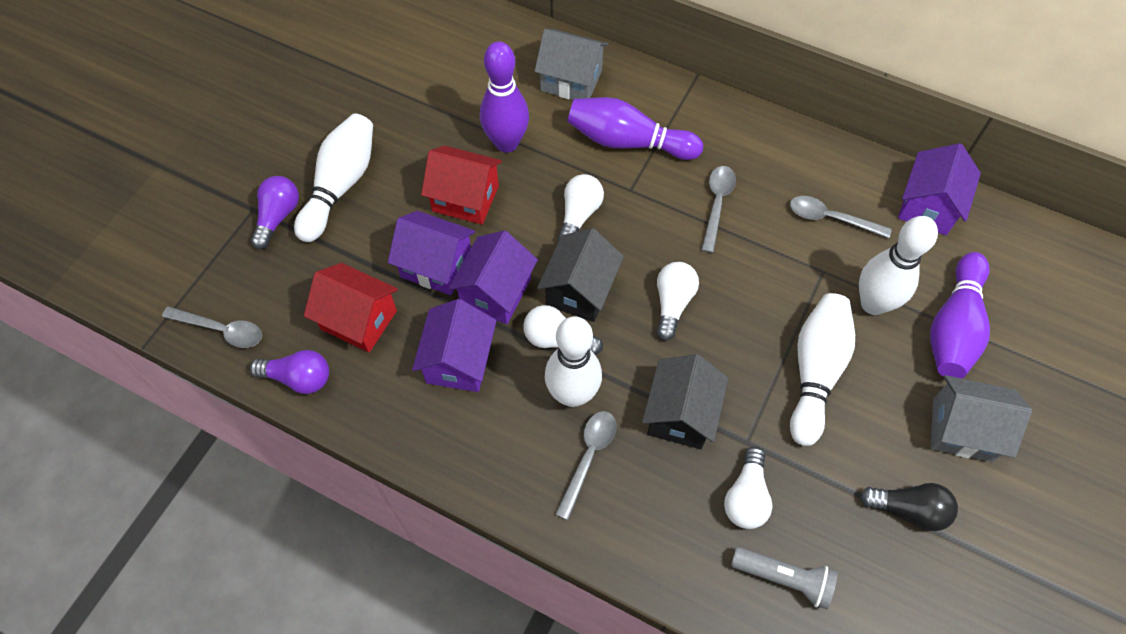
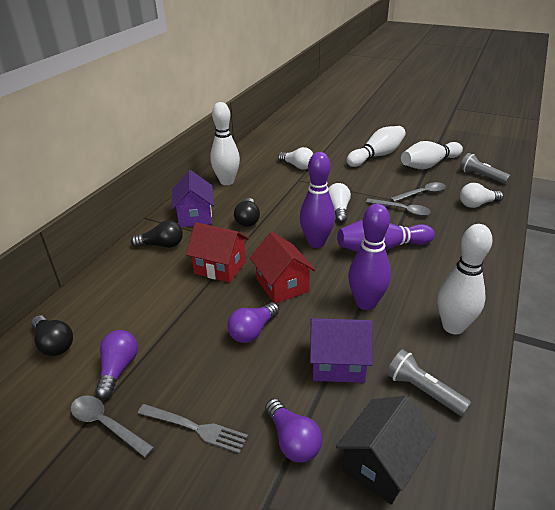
black house: 2 -> 1
black light bulb: 1 -> 3
grey flashlight: 1 -> 2
grey fork: 0 -> 1
grey house: 2 -> 0
grey spoon: 4 -> 3
purple house: 4 -> 2
purple light bulb: 2 -> 3
white light bulb: 4 -> 3

